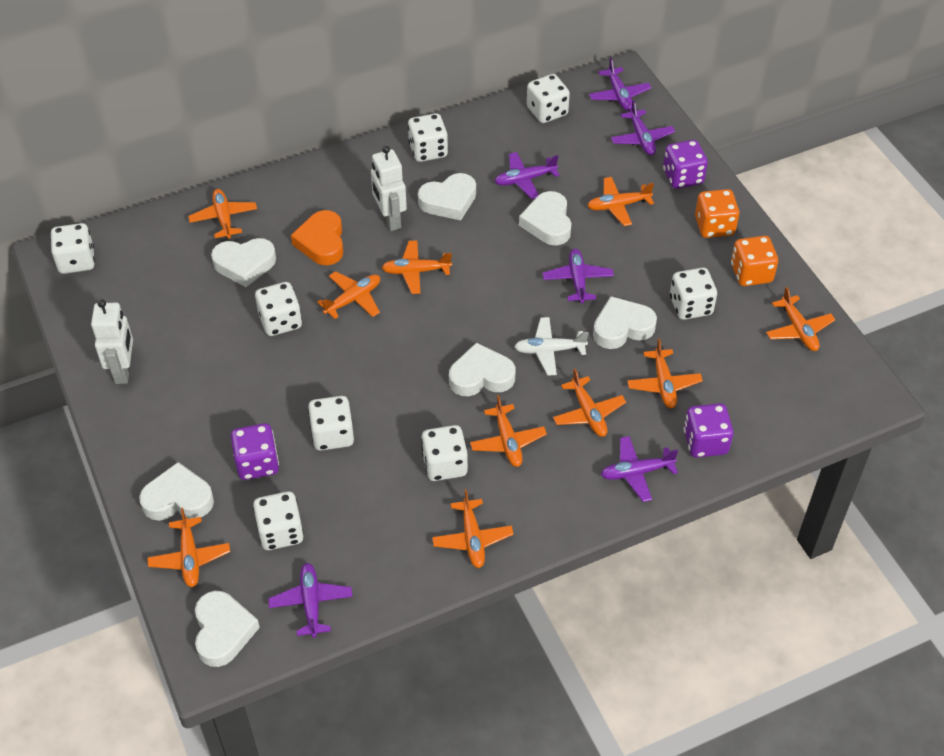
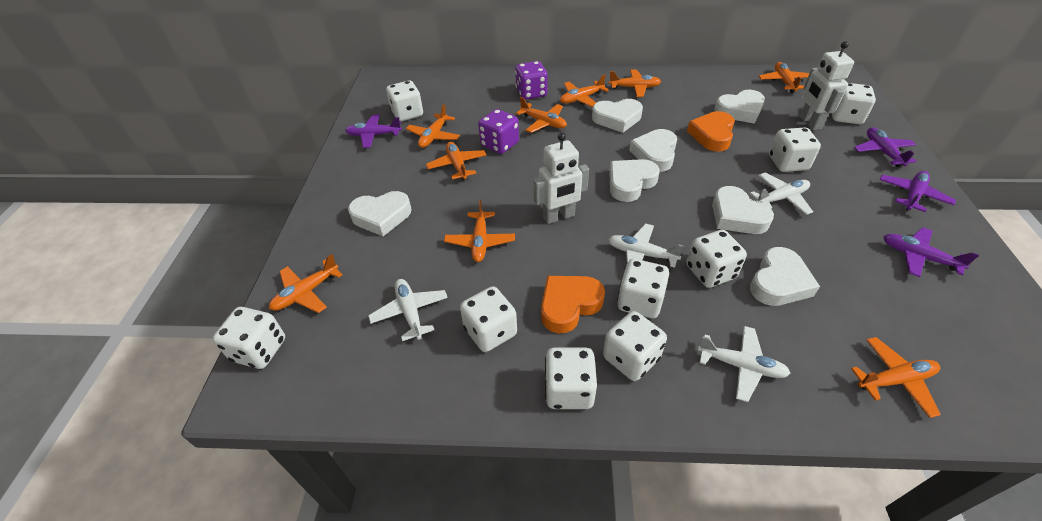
orange dice: 2 -> 0
orange heart: 1 -> 2
orange plane: 10 -> 9
purple dice: 3 -> 2
purple plane: 6 -> 4
white dice: 8 -> 9
white plane: 1 -> 4

